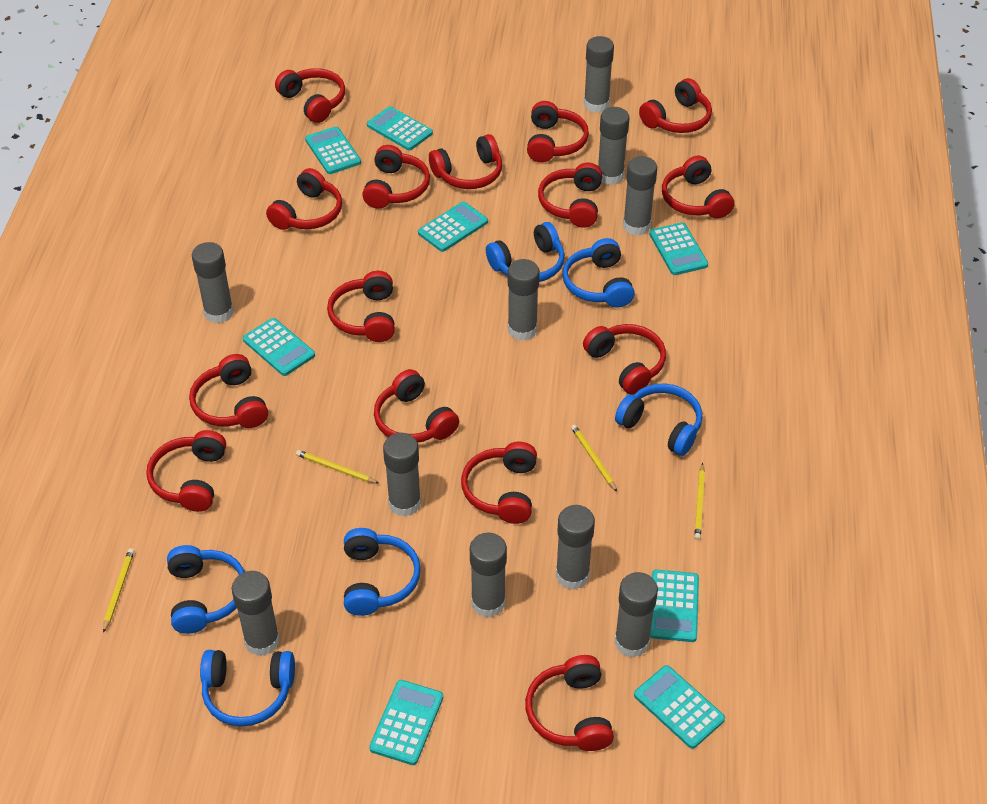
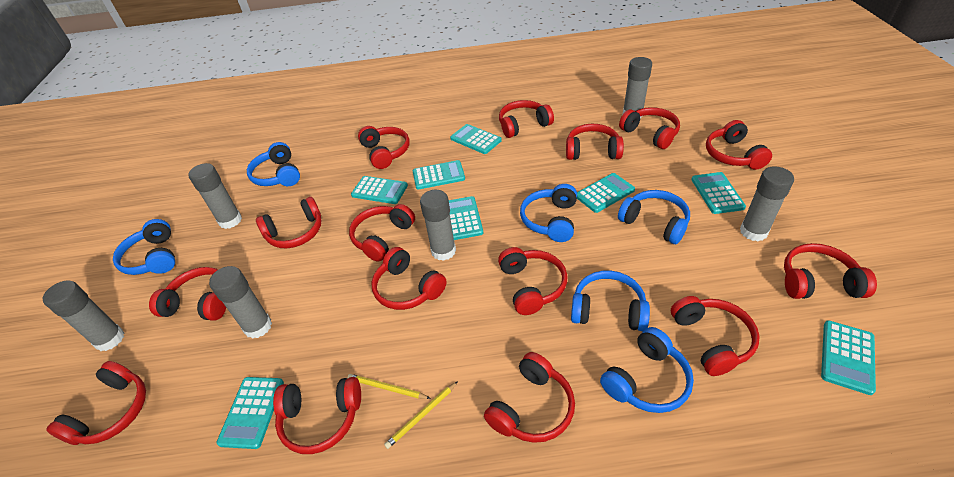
grey glue stick: 10 -> 6
yellow pencil: 4 -> 2

